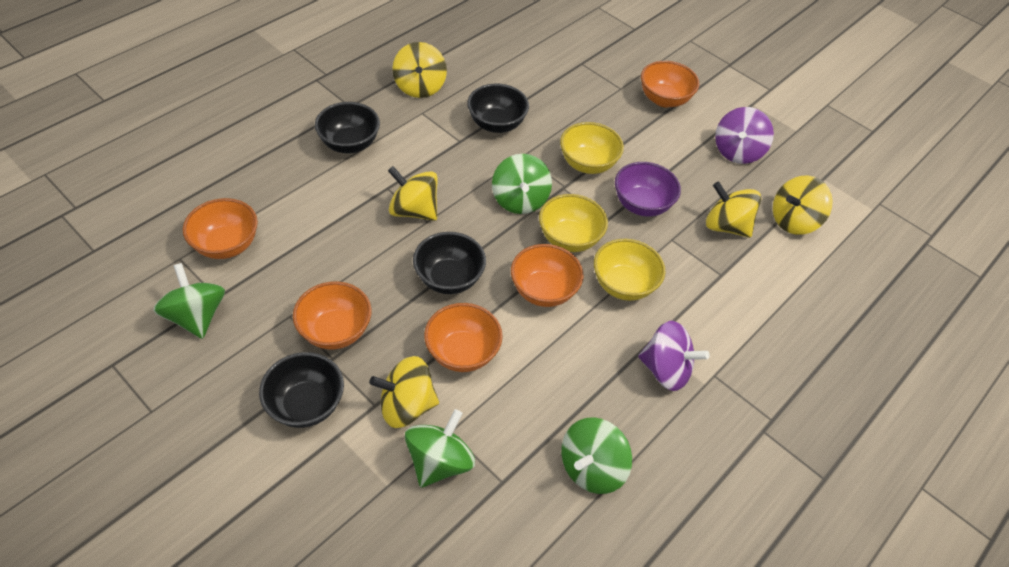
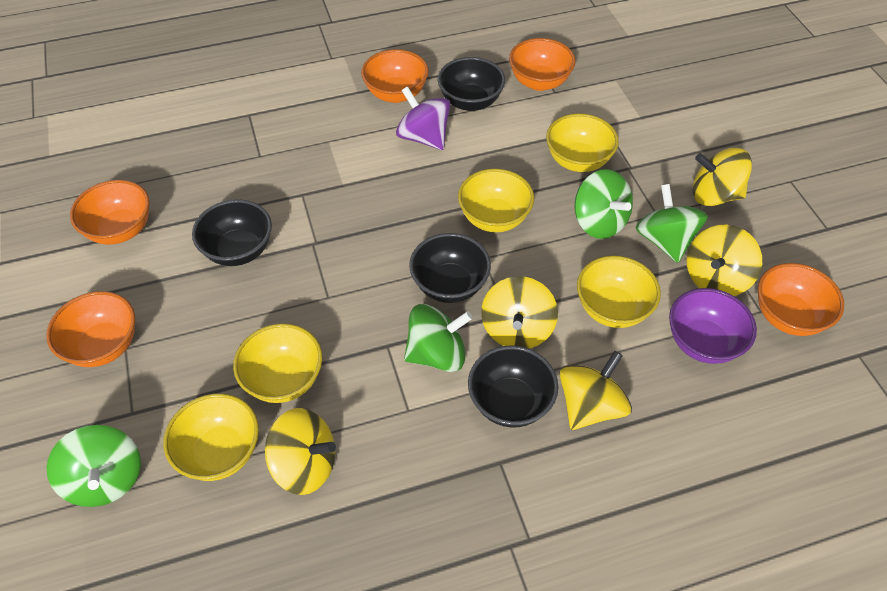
purple spinning top: 2 -> 1
yellow bowl: 3 -> 5

